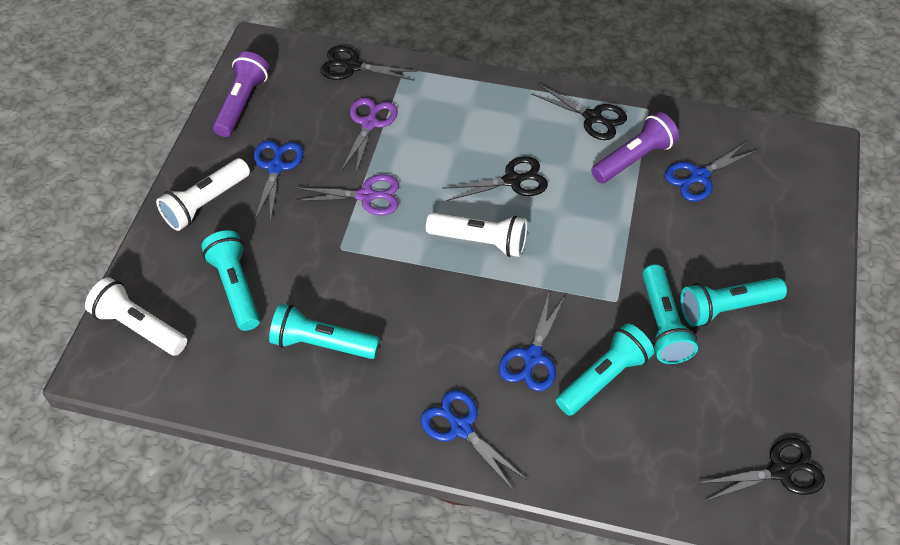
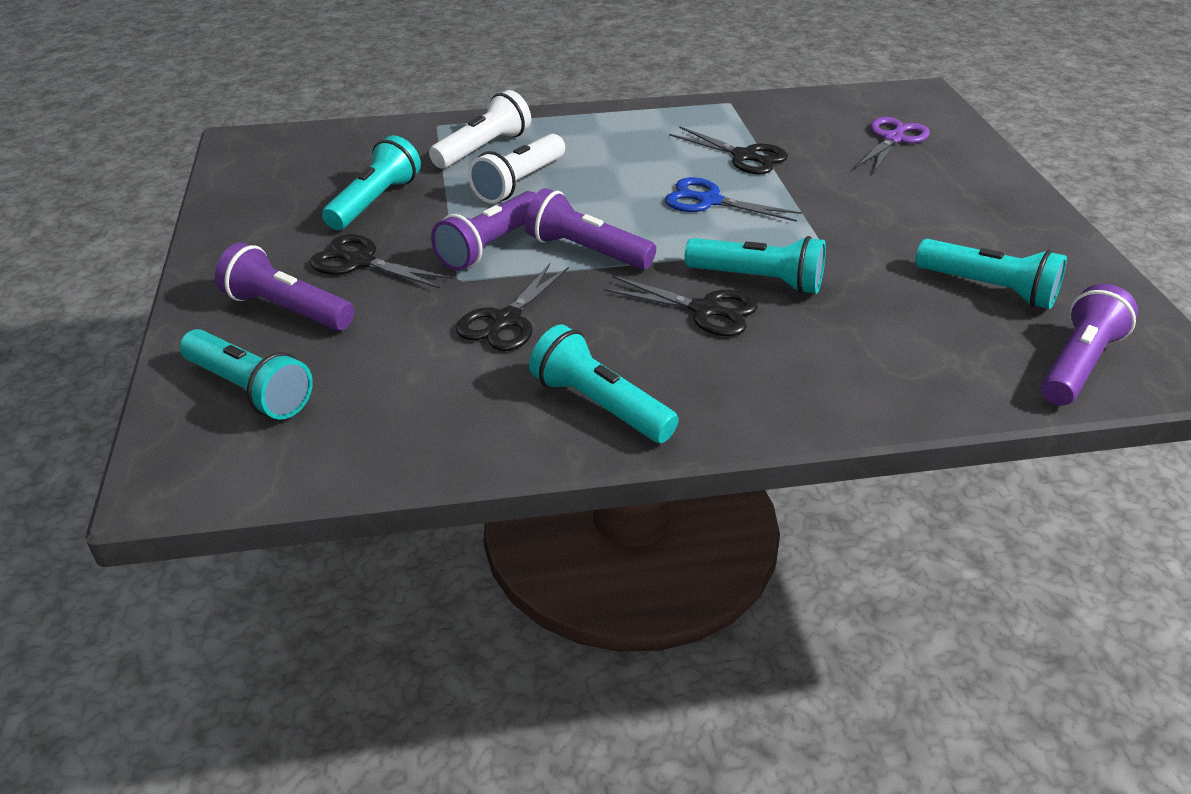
blue scissors: 4 -> 1
purple flashlight: 2 -> 4
purple scissors: 2 -> 1
white flashlight: 3 -> 2

